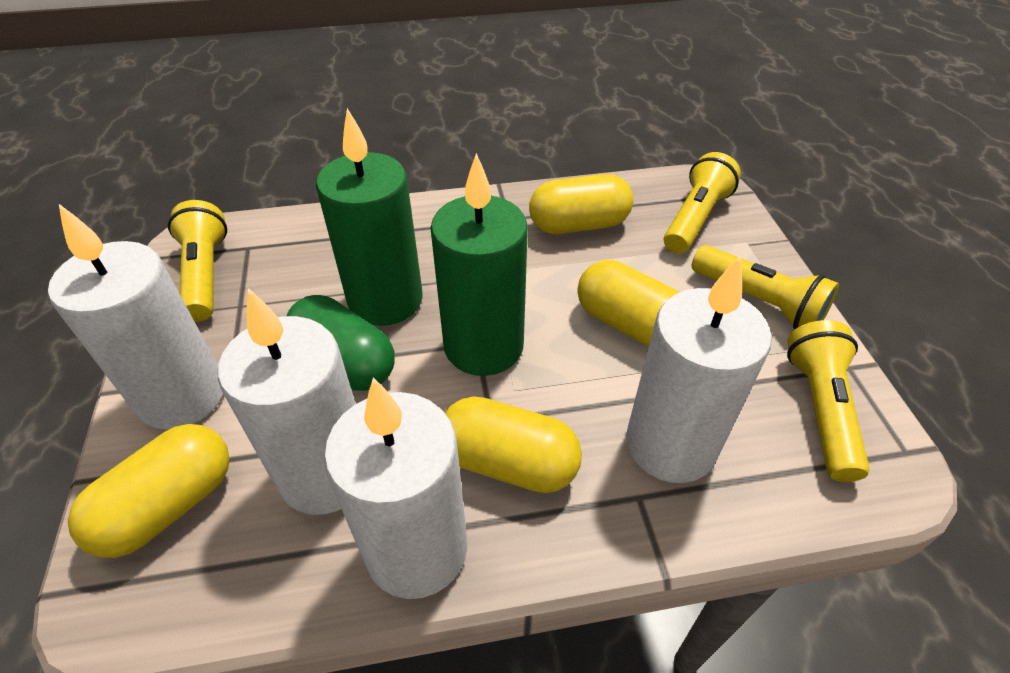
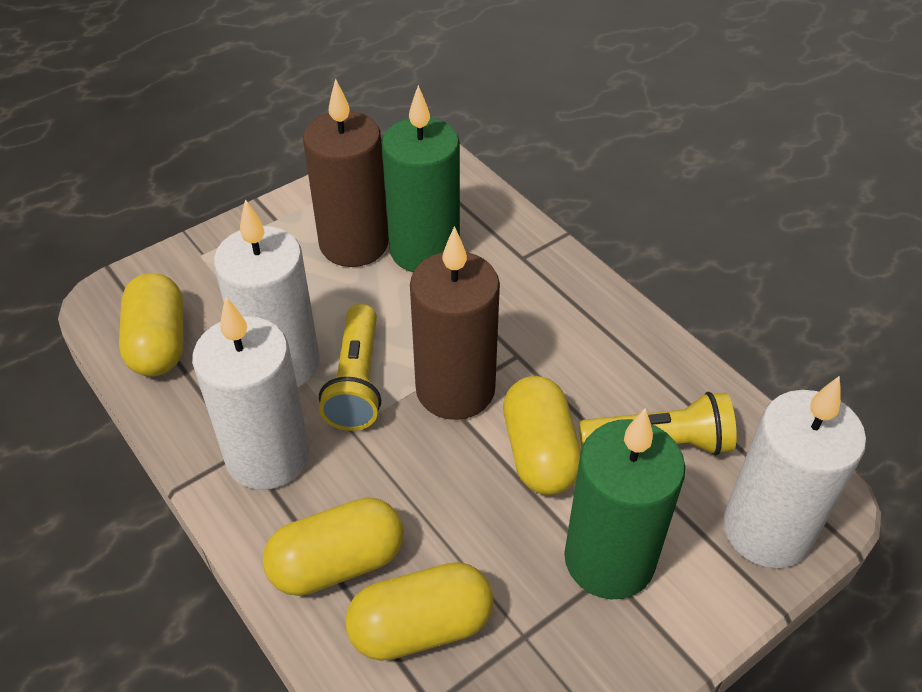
brown candle: 0 -> 2
green capsule: 1 -> 0
white candle: 4 -> 3
yellow flashlight: 4 -> 2

